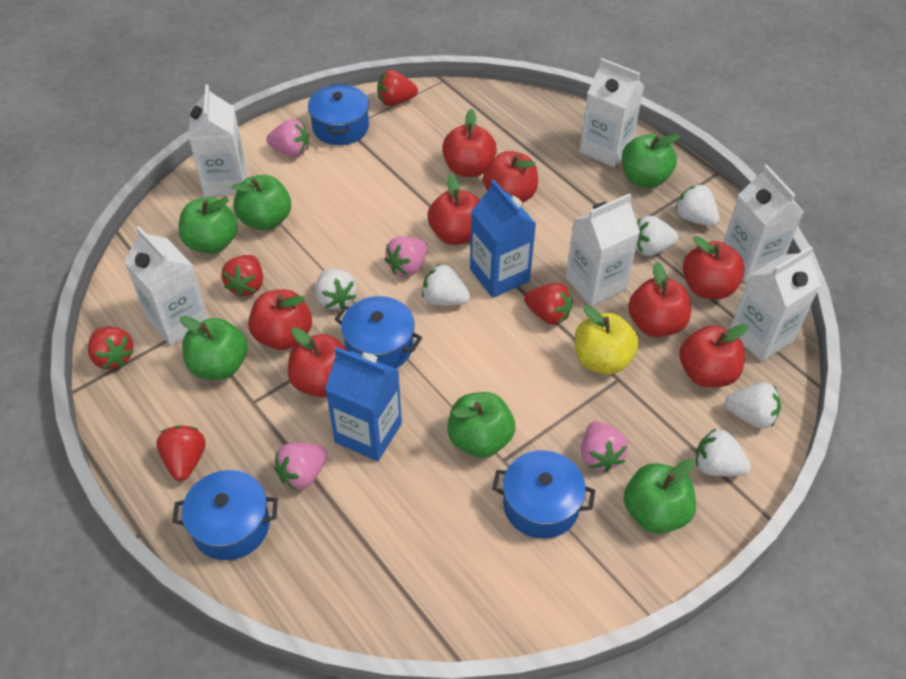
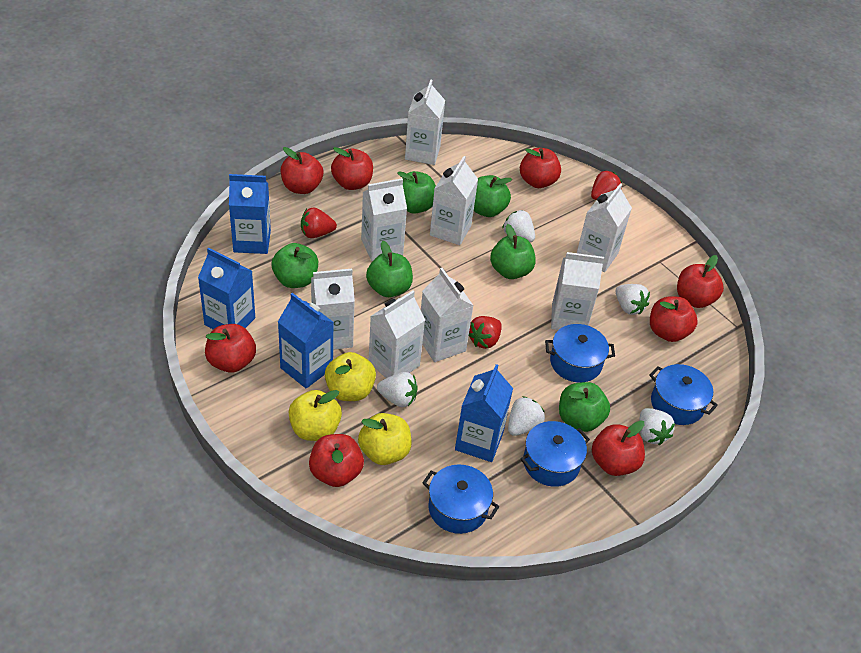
blue carton: 2 -> 4
pink strawberry: 4 -> 0
red strawberry: 5 -> 3
white carton: 6 -> 8
white strawberry: 6 -> 5
yellow apple: 1 -> 3

